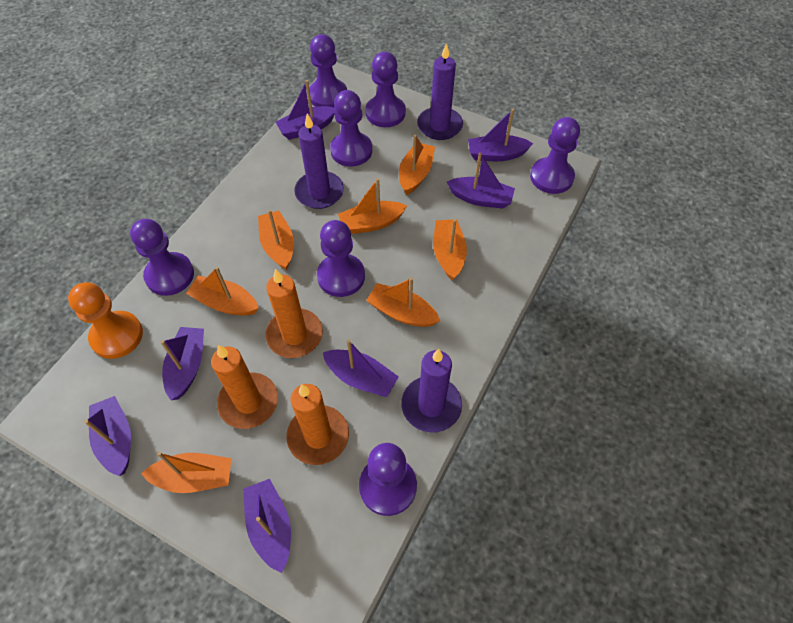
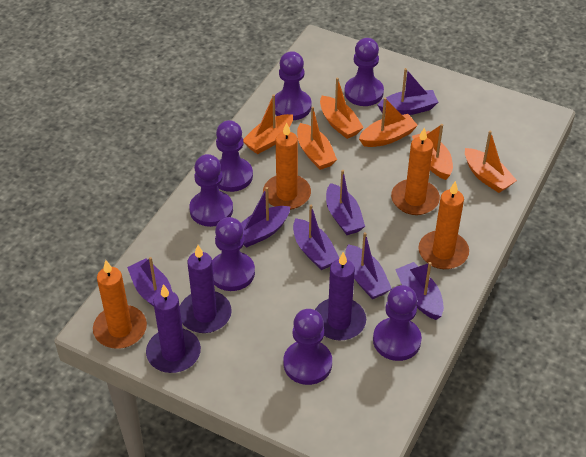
orange boat: 7 -> 6
orange candle: 3 -> 4
orange pawn: 1 -> 0

